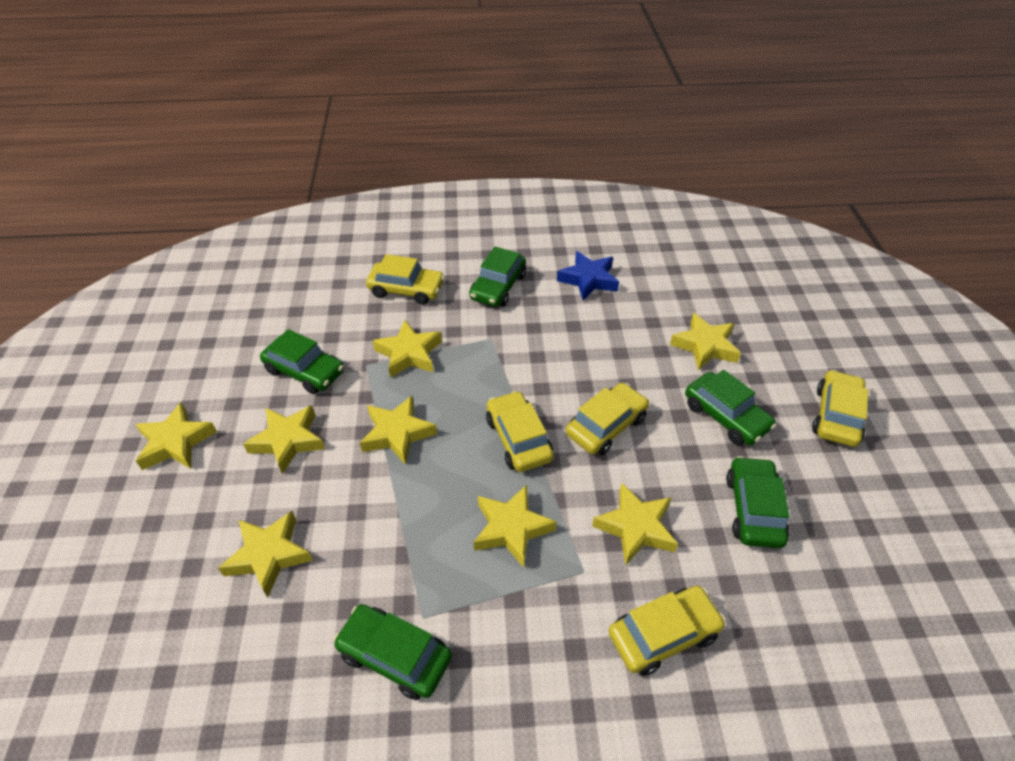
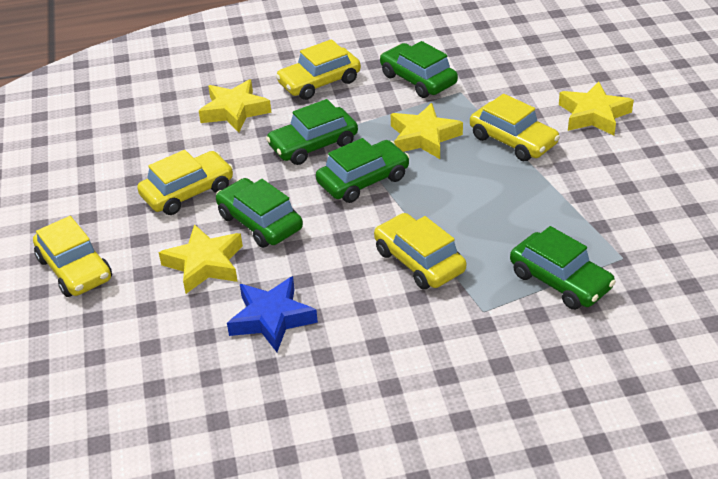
yellow star: 8 -> 4

